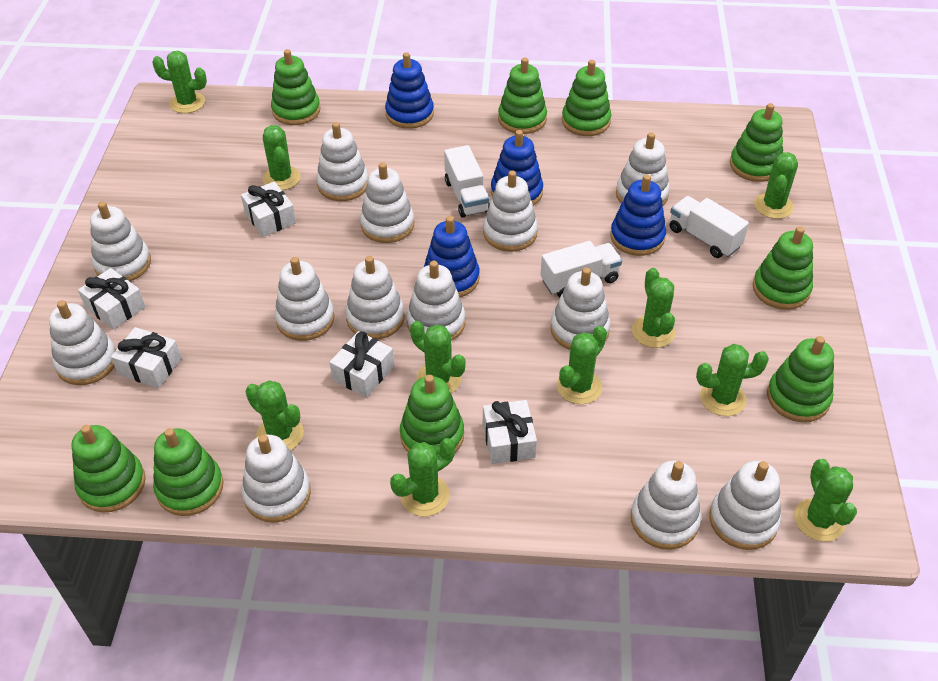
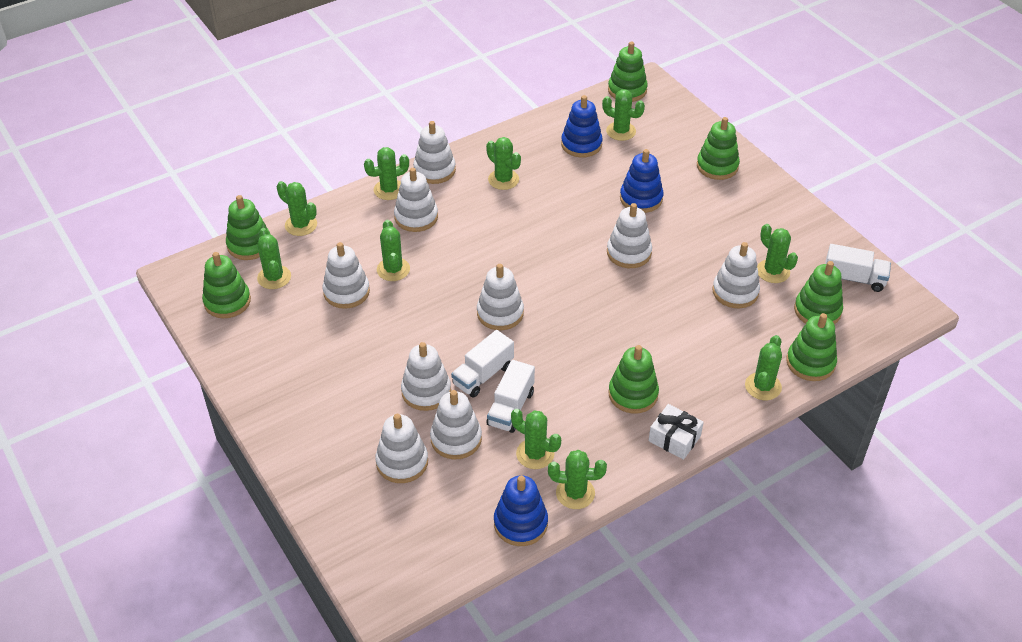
blue stacking toy: 4 -> 3
green stacking toy: 9 -> 7
white gift: 5 -> 1
white stacking toy: 13 -> 9

